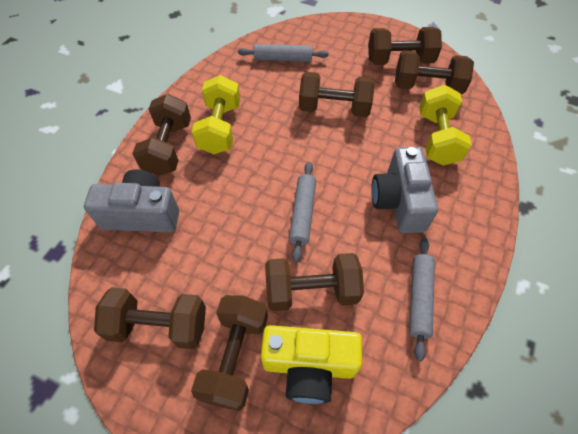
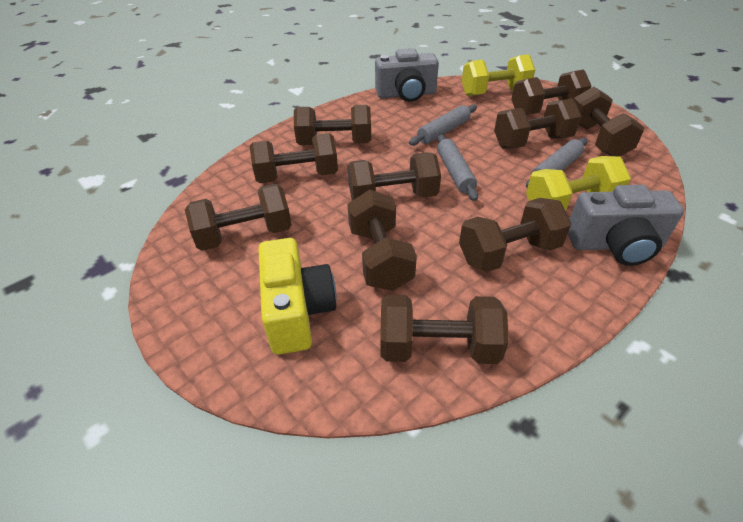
brown dumbbell: 7 -> 10

